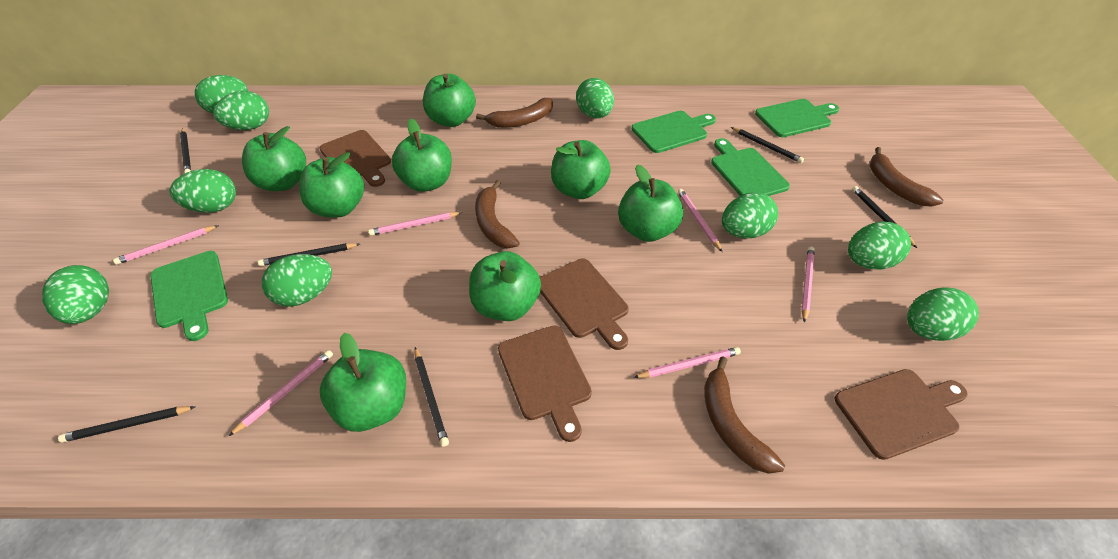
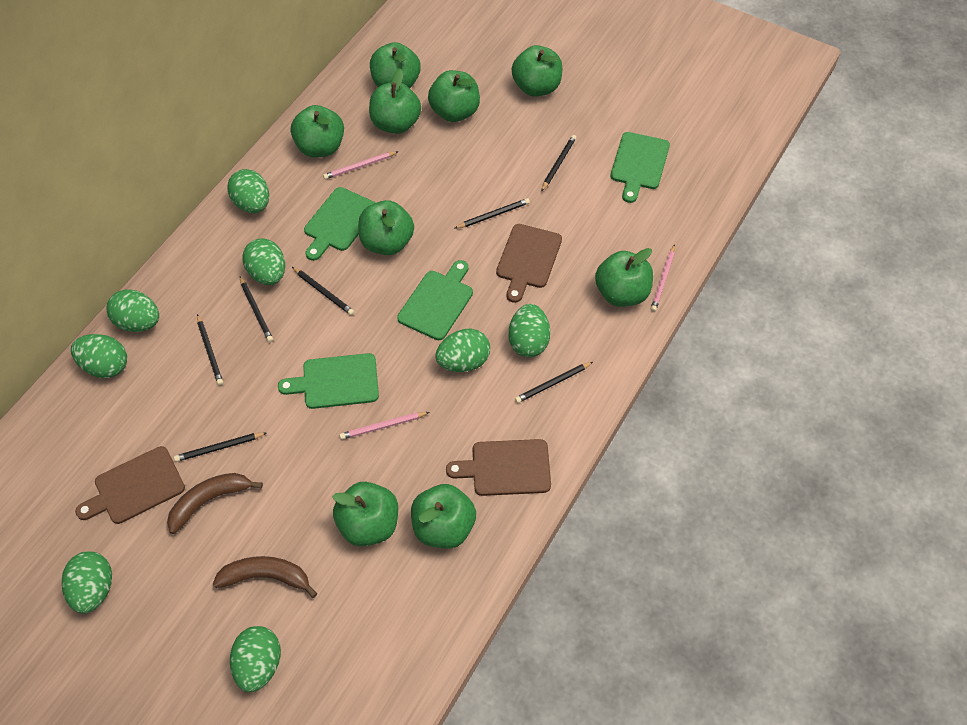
black pencil: 6 -> 7
brown banana: 4 -> 2
brown cutting board: 4 -> 3
green apple: 8 -> 9
green egg: 9 -> 8
pink pencil: 6 -> 3

